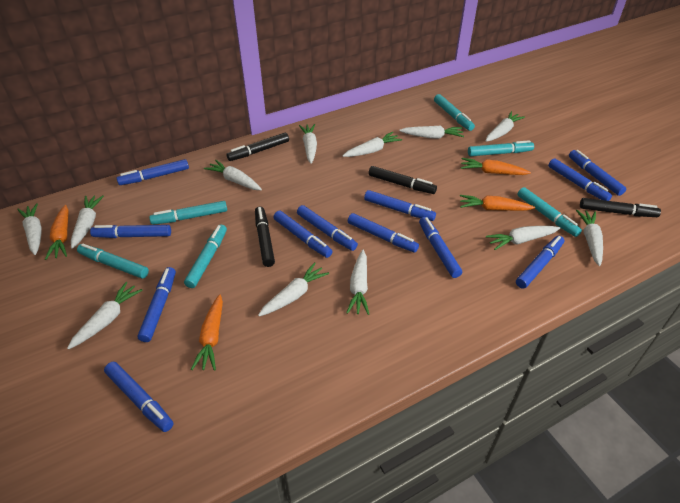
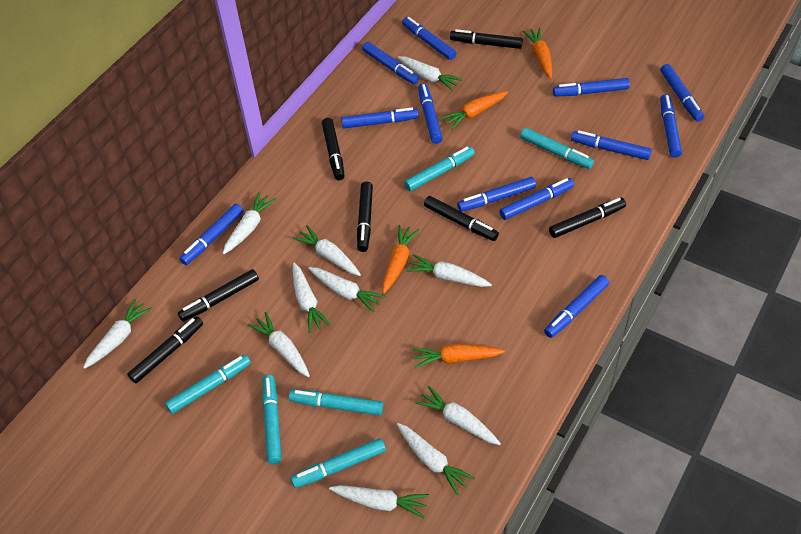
black marker: 4 -> 7
white carrot: 12 -> 11

